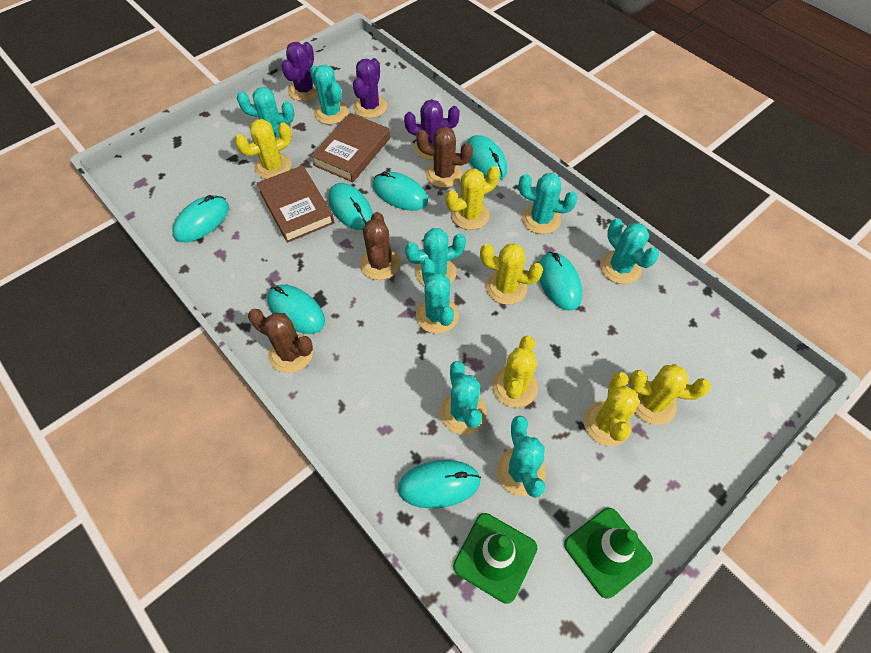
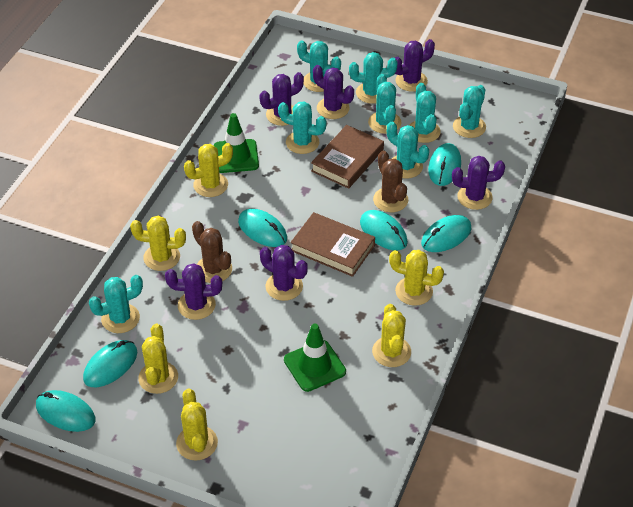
brown cactus: 3 -> 2
purple cactus: 3 -> 6
turquoise mouse: 7 -> 6

